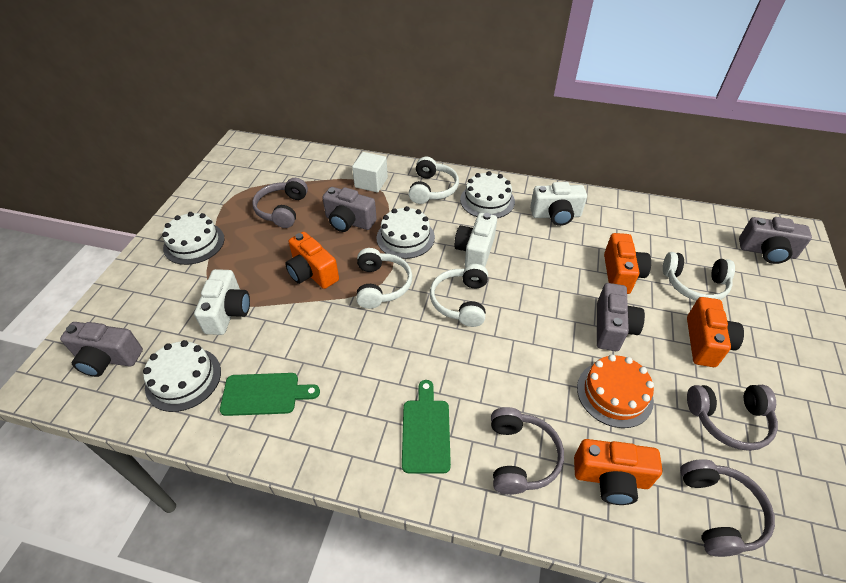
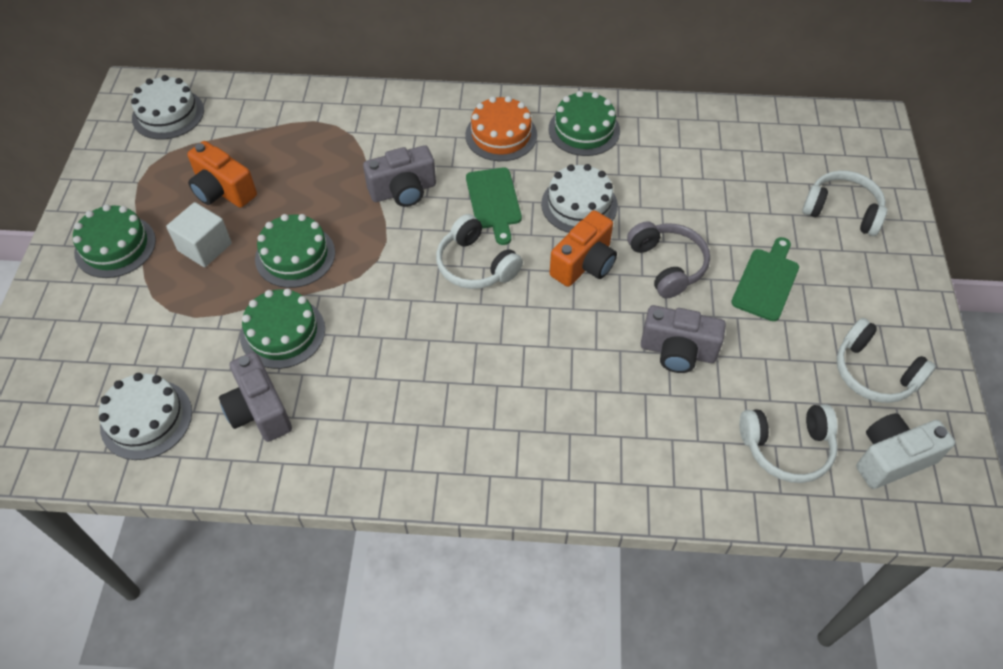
green cake: 0 -> 4
grey camera: 4 -> 3
grey headphones: 4 -> 1
orange camera: 4 -> 2
white cake: 4 -> 3
white camera: 3 -> 1

